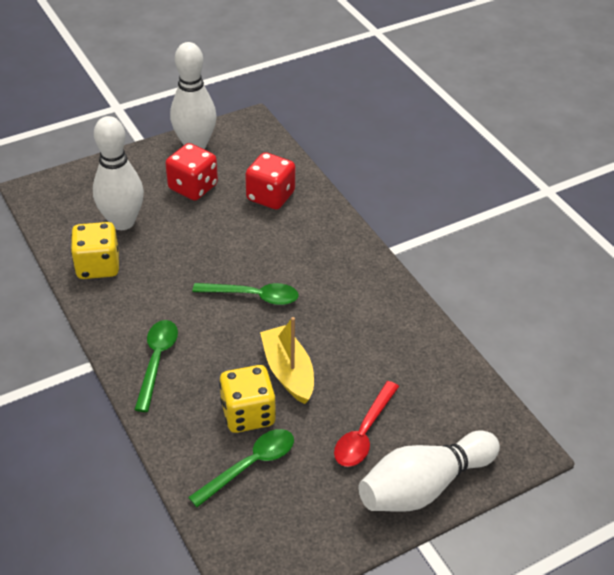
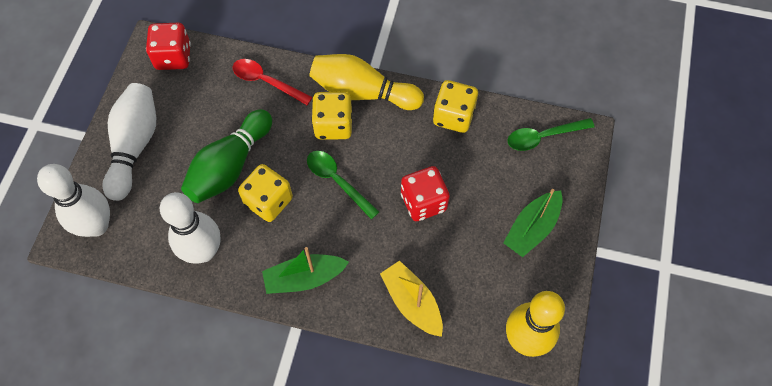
green boat: 0 -> 2
green bowling pin: 0 -> 1
green spoon: 3 -> 2
yellow bowling pin: 0 -> 2
yellow dice: 2 -> 3

